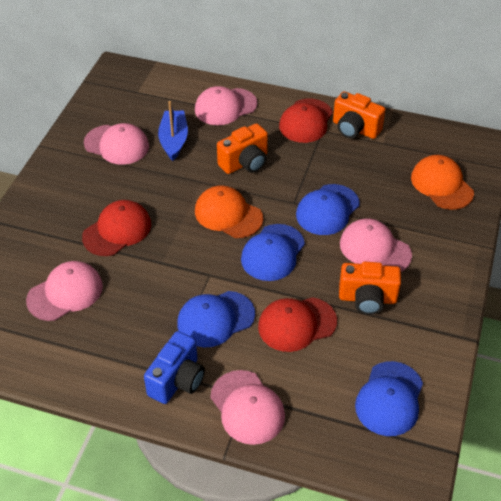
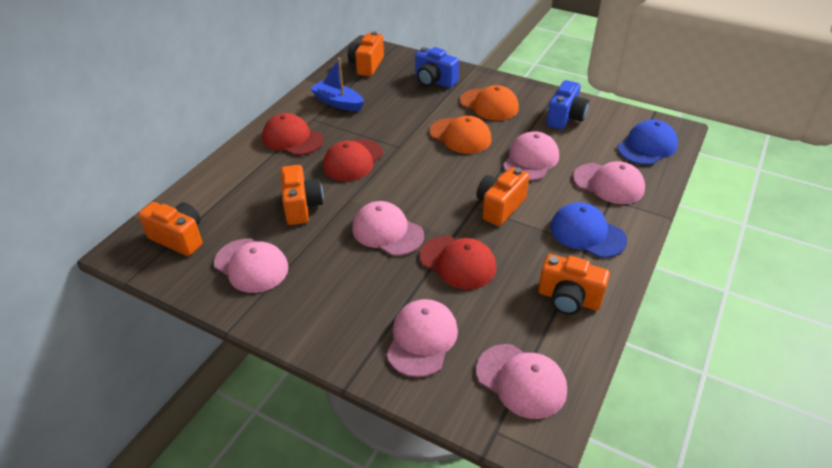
blue camera: 1 -> 2
blue cap: 4 -> 2
orange camera: 3 -> 5
pink cap: 5 -> 6

